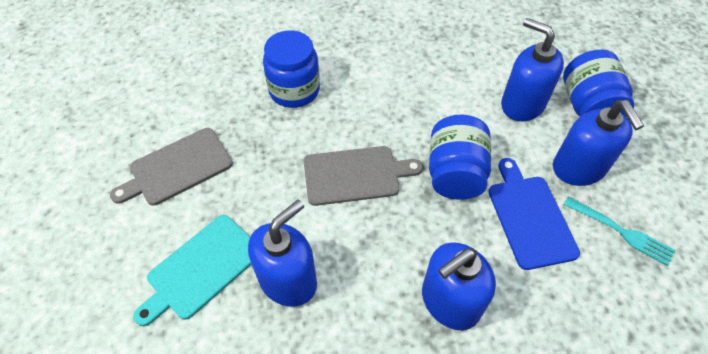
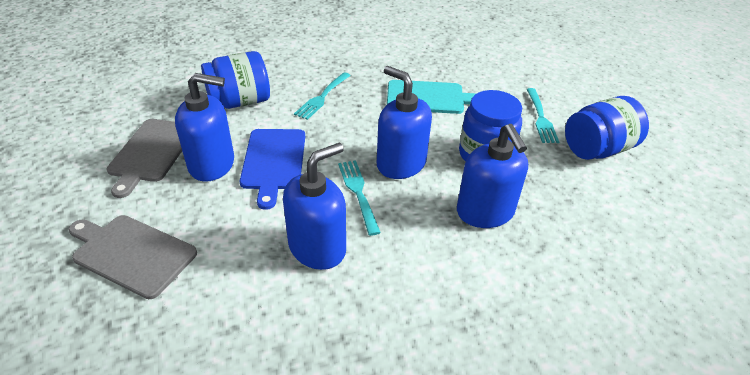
turquoise fork: 1 -> 3

